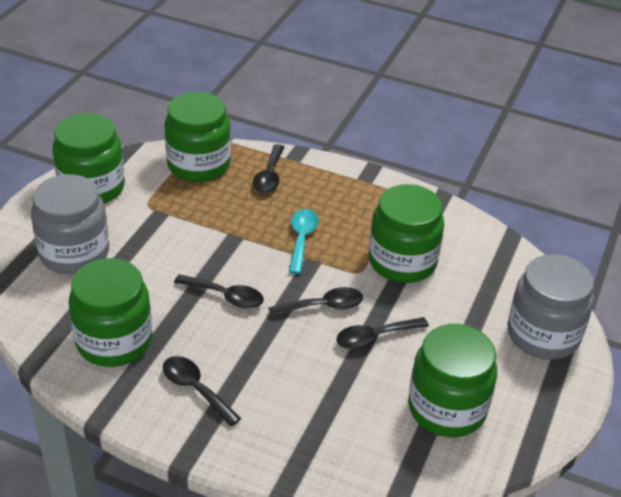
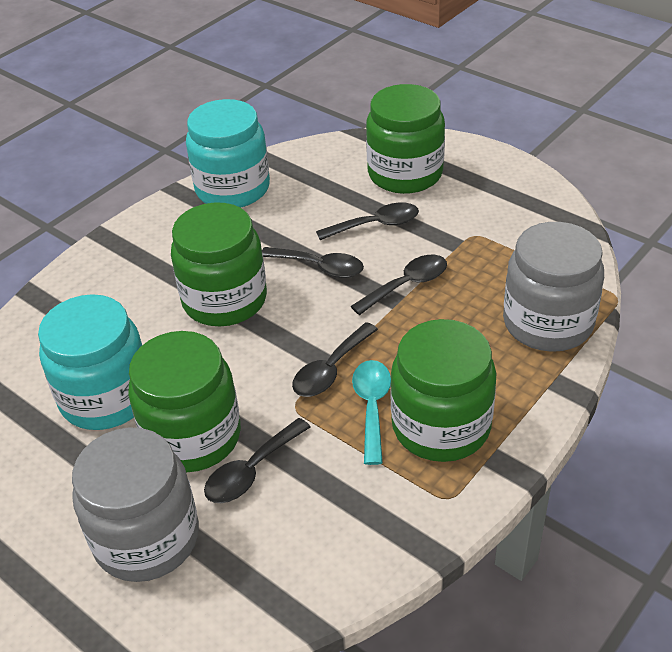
green jar: 5 -> 4
turquoise jar: 0 -> 2

